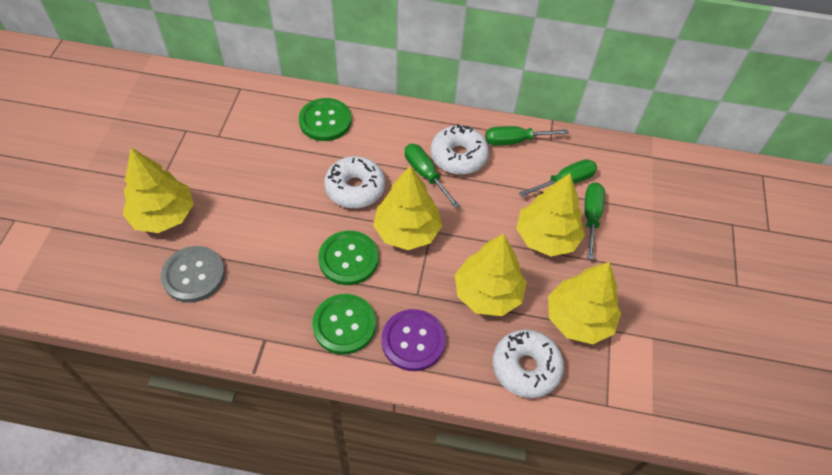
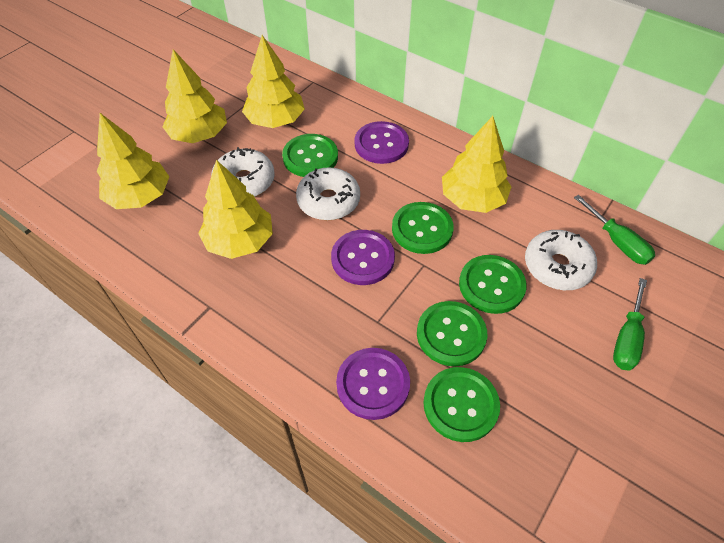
green button: 3 -> 5
green screwdriver: 4 -> 2
grey button: 1 -> 0
purple button: 1 -> 3

